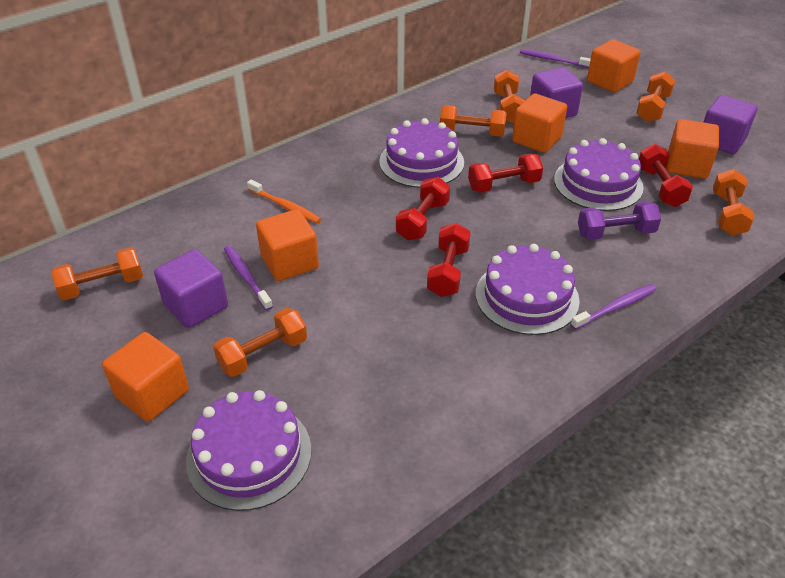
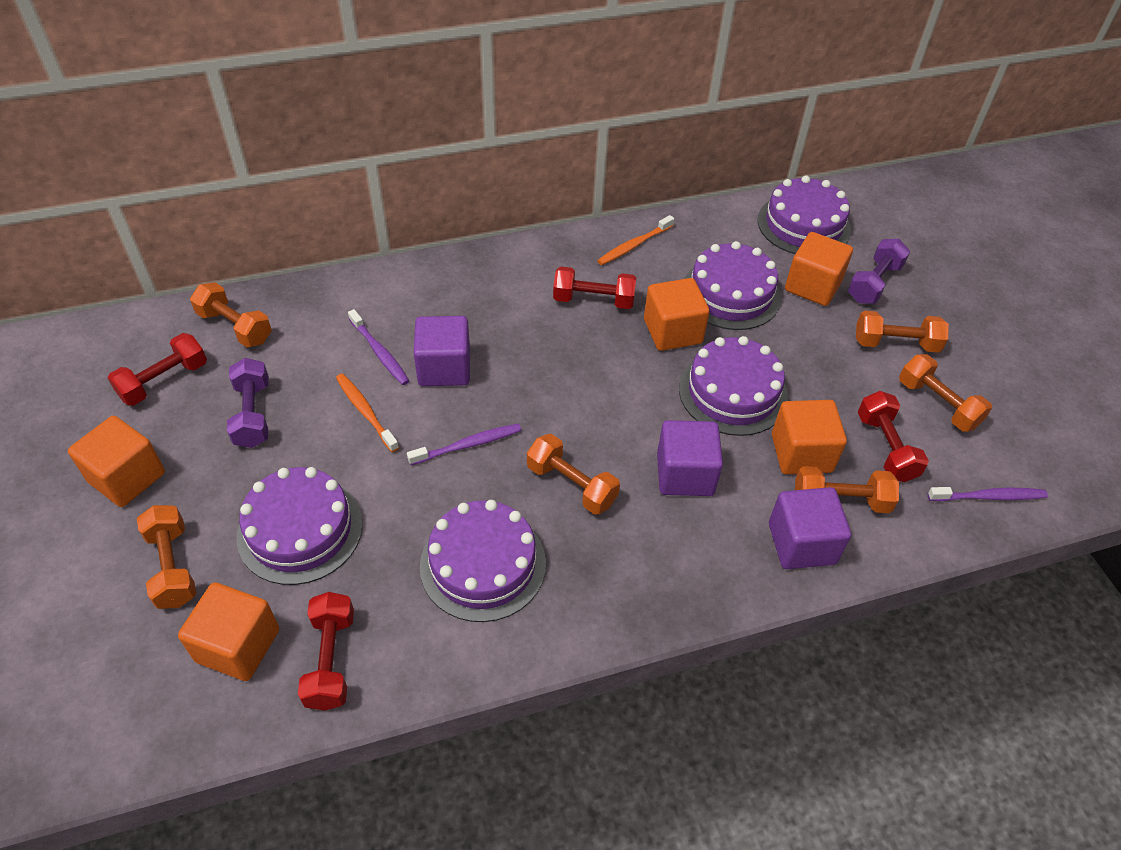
orange toothbrush: 1 -> 2
purple cake: 4 -> 5
purple dumbbell: 1 -> 2

